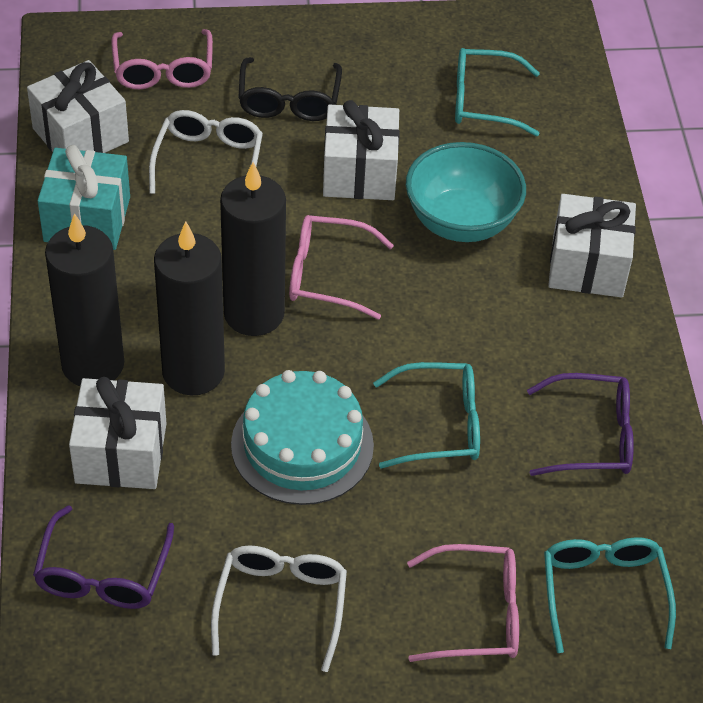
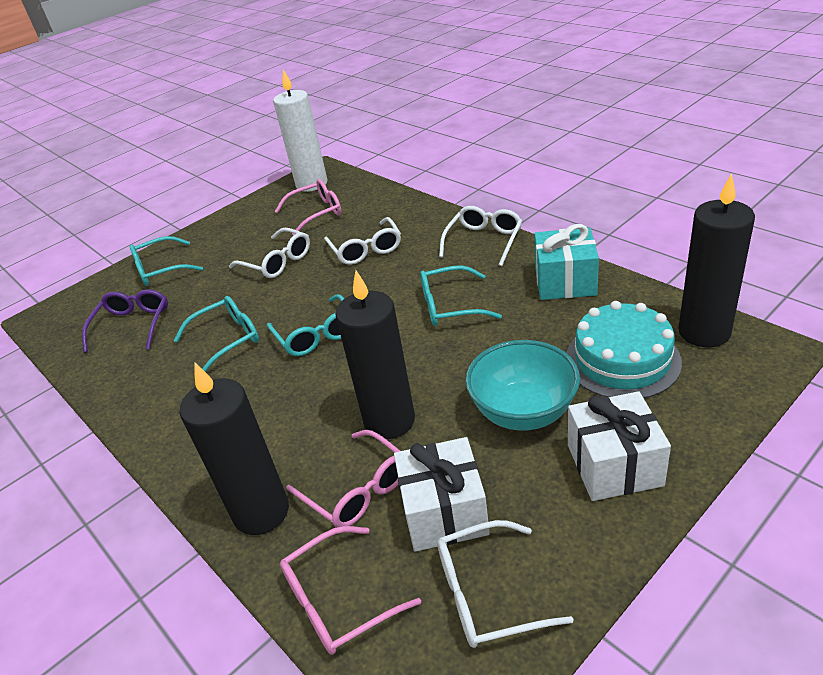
black glasses: 1 -> 0
purple glasses: 2 -> 1
turquoise glasses: 3 -> 4
white candle: 0 -> 1
white gift: 4 -> 2
white glasses: 2 -> 4

